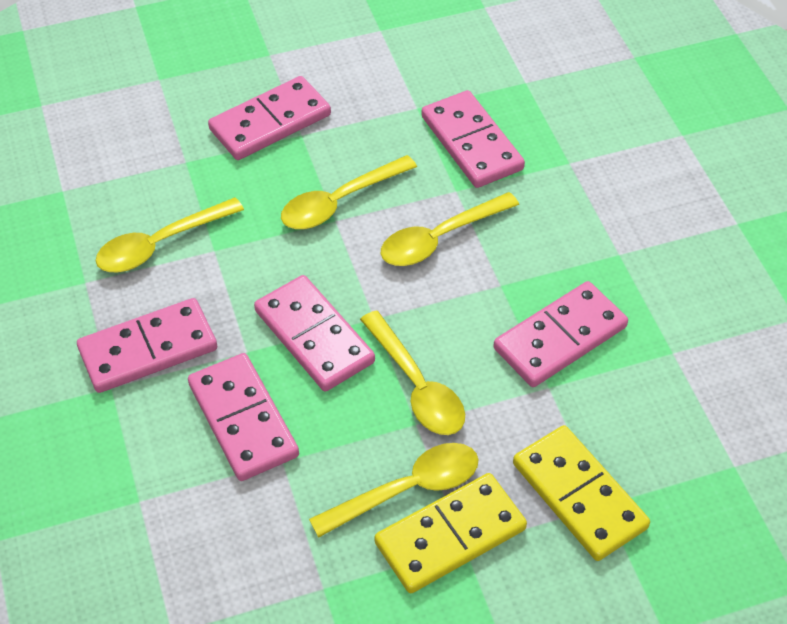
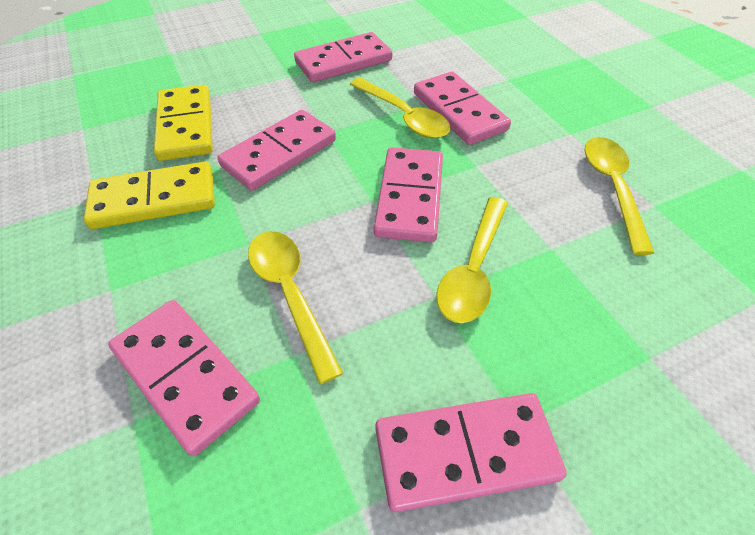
yellow spoon: 5 -> 4

